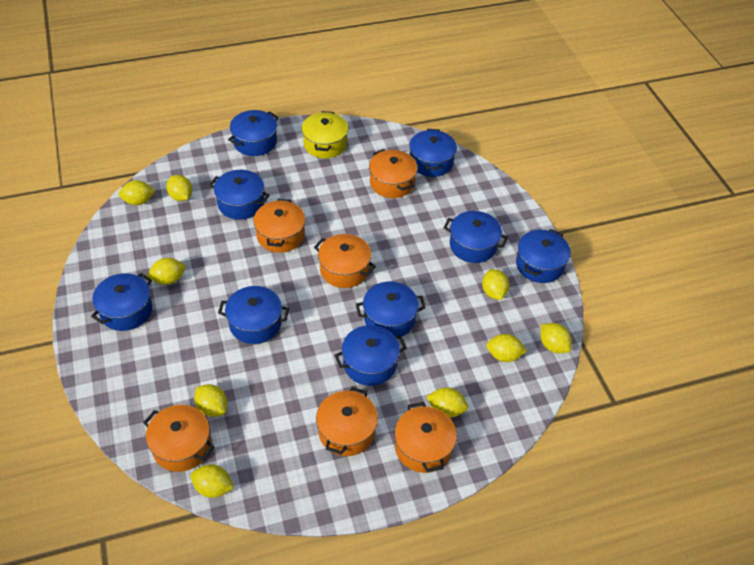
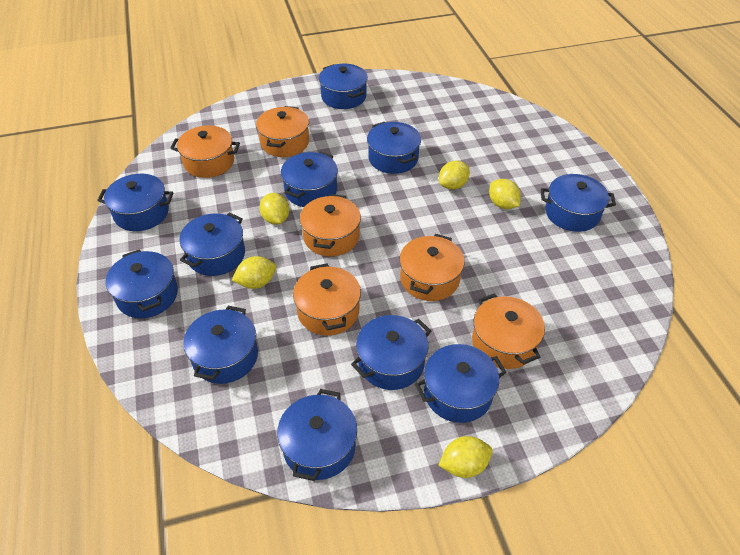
blue pot: 9 -> 11
yellow lemon: 9 -> 5
yellow pot: 1 -> 0

